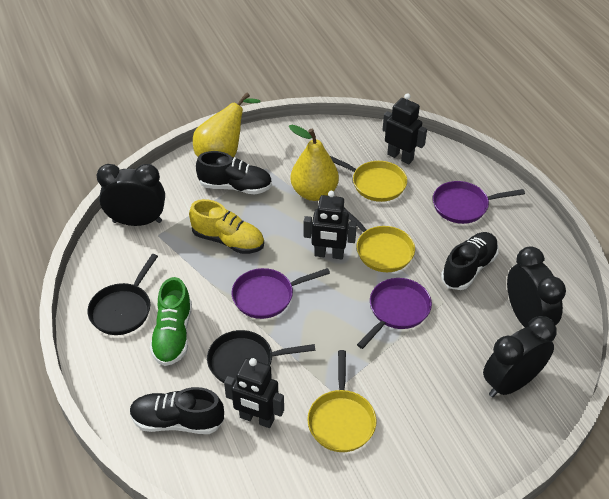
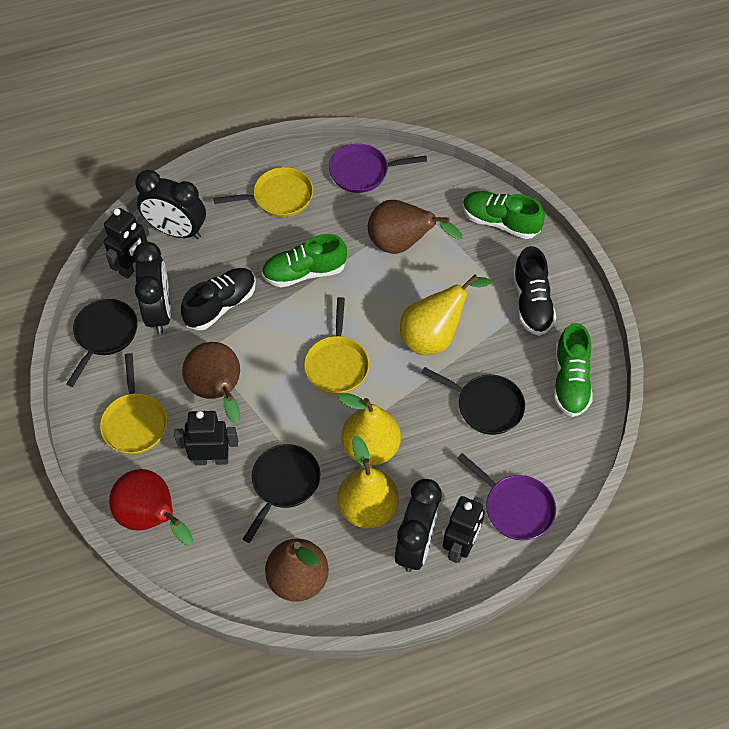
black pan: 2 -> 3
black shoe: 3 -> 2
brown pear: 0 -> 3
green shoe: 1 -> 3
purple pan: 3 -> 2
red pear: 0 -> 1
yellow pear: 2 -> 3
yellow shoe: 1 -> 0

